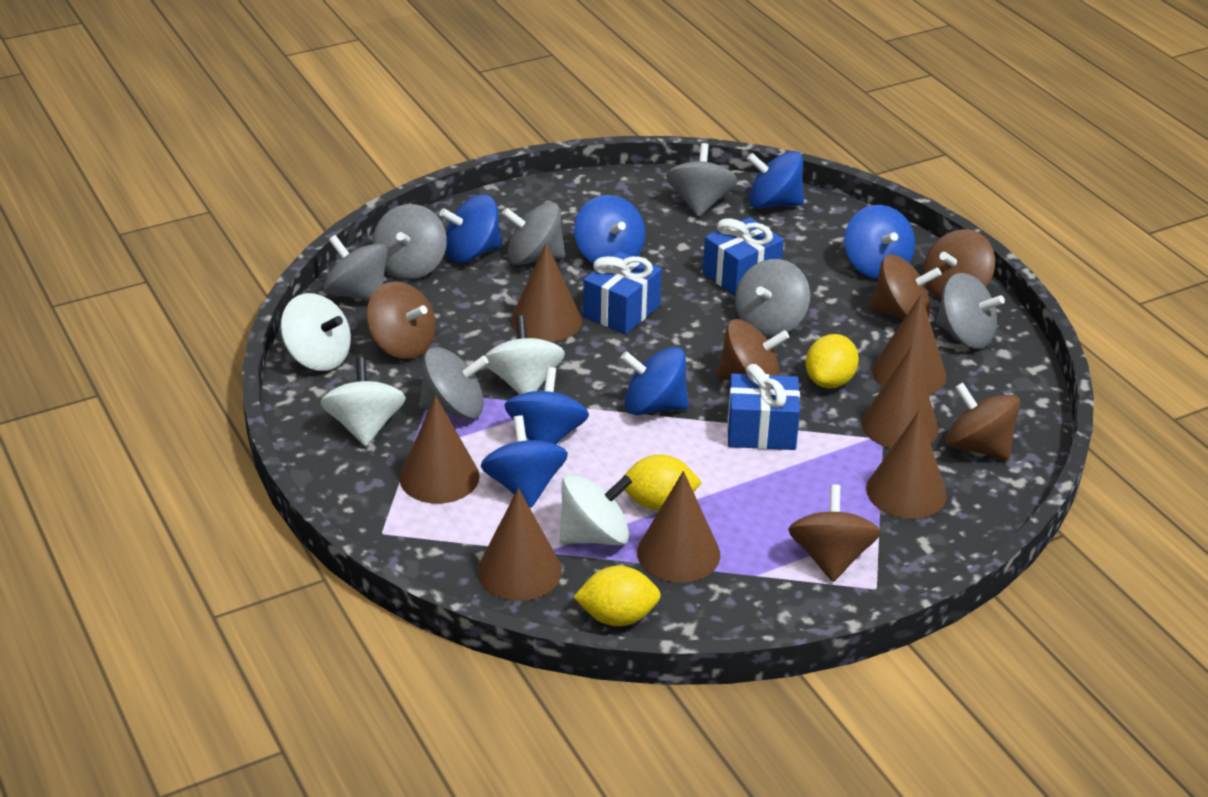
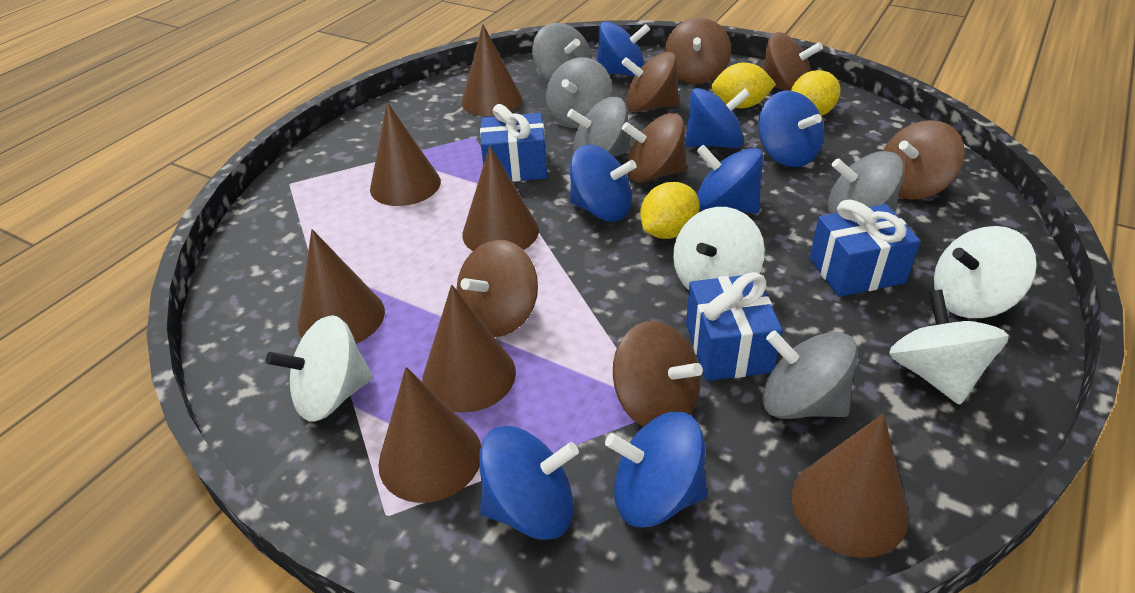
brown spinning top: 6 -> 7
grey spinning top: 7 -> 5

